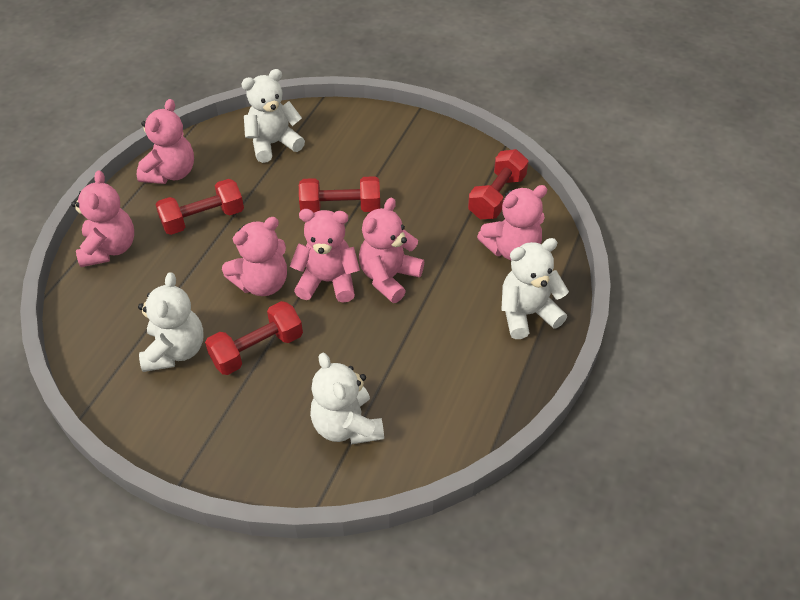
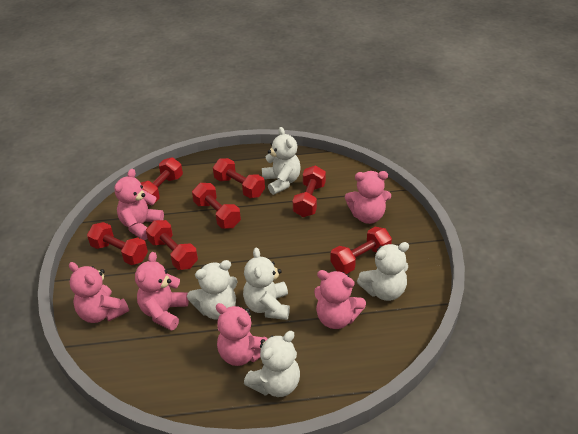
red dumbbell: 4 -> 7
white teddy bear: 4 -> 5

